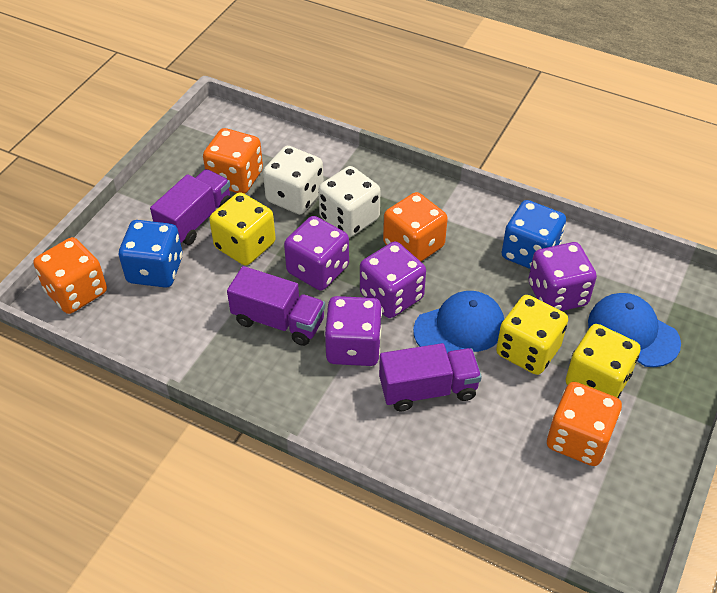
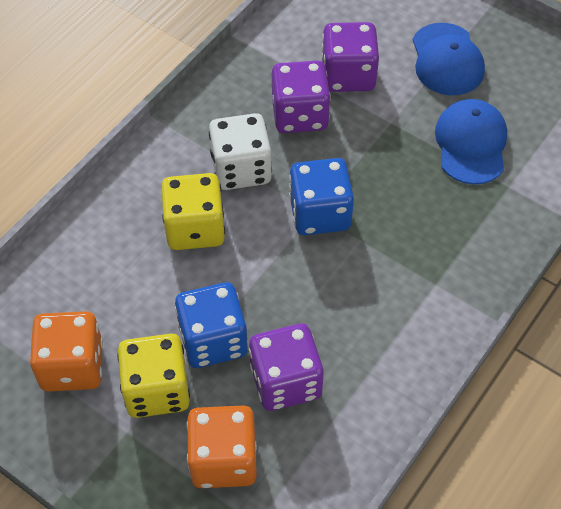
orange dice: 4 -> 2
purple dice: 4 -> 3
purple truck: 3 -> 0
white dice: 2 -> 1
yellow dice: 3 -> 2

